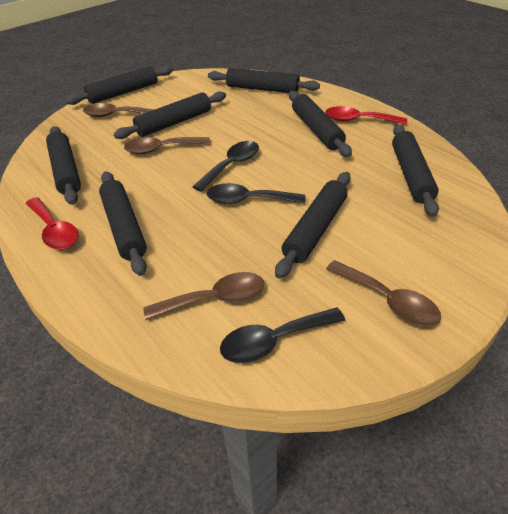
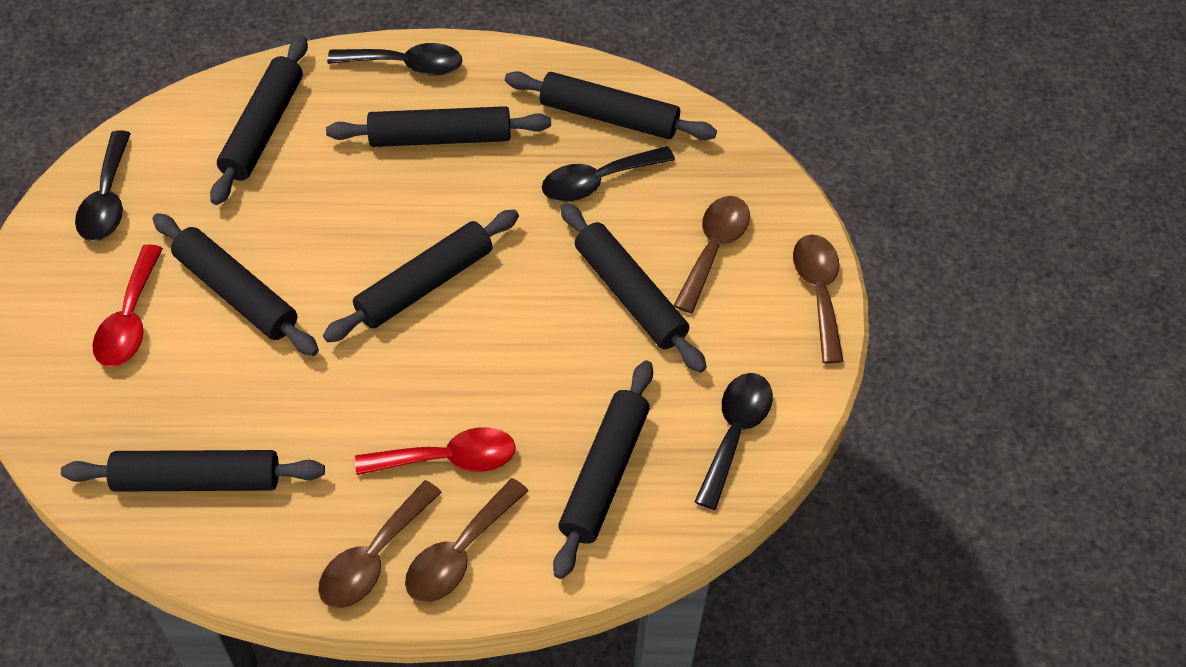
black spoon: 3 -> 4

